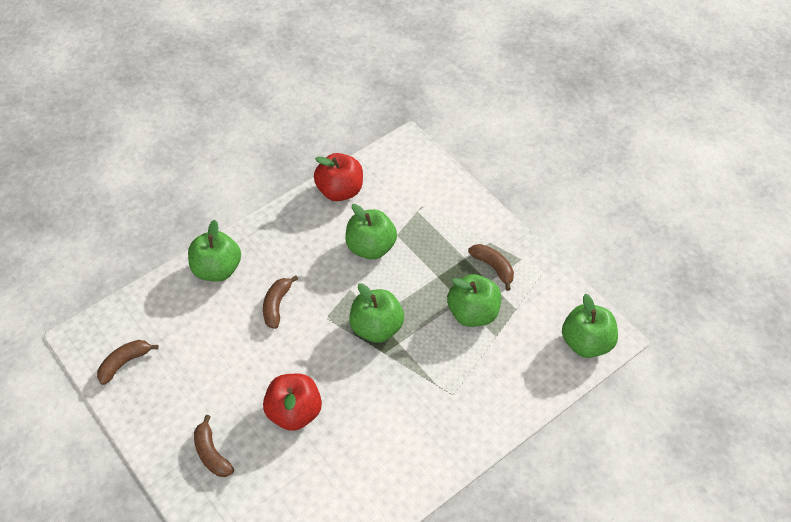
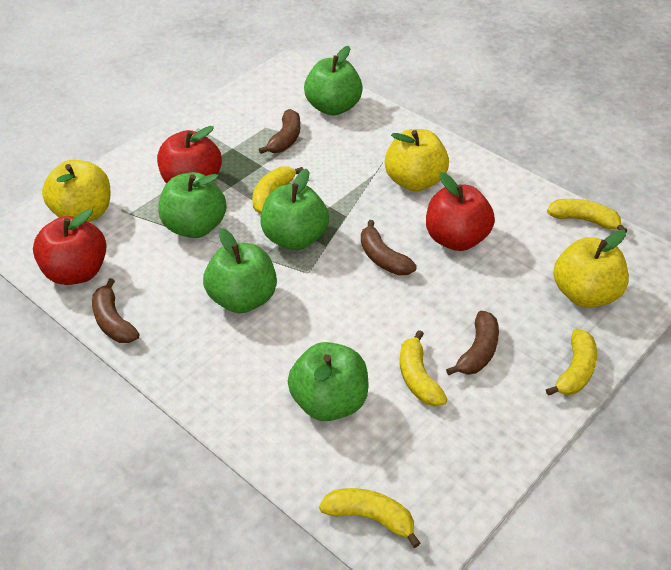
red apple: 2 -> 3
yellow apple: 0 -> 3
yellow banana: 0 -> 5

